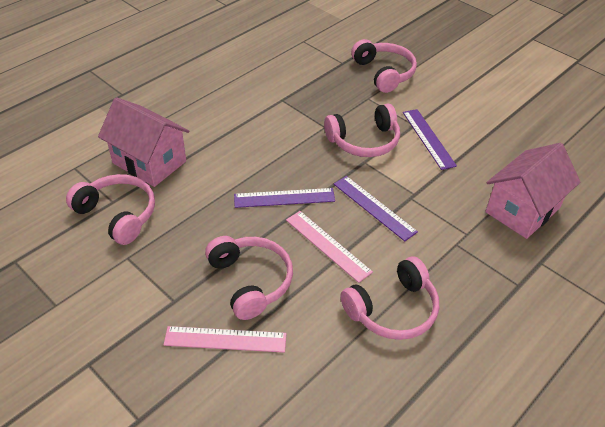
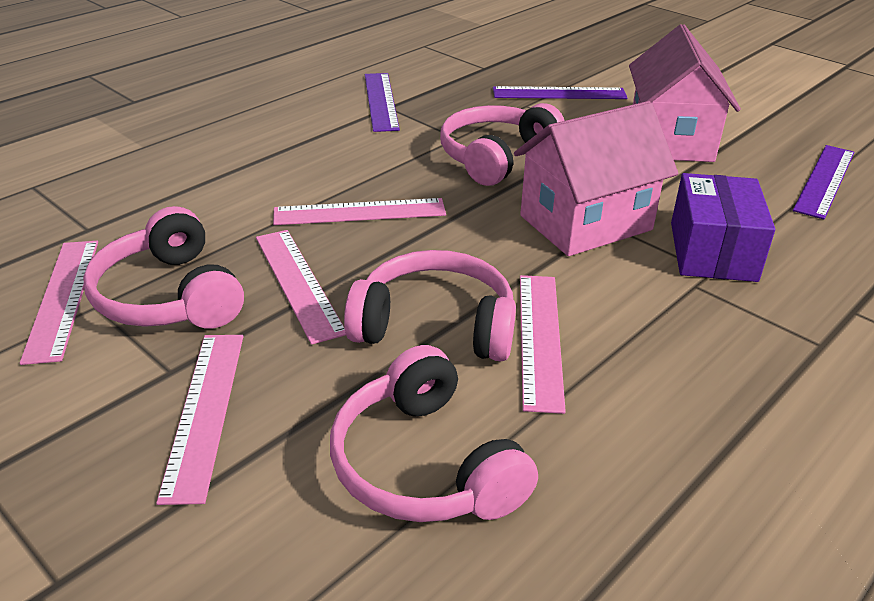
pink headphones: 5 -> 4
pink ruler: 2 -> 5
purple box: 0 -> 1

